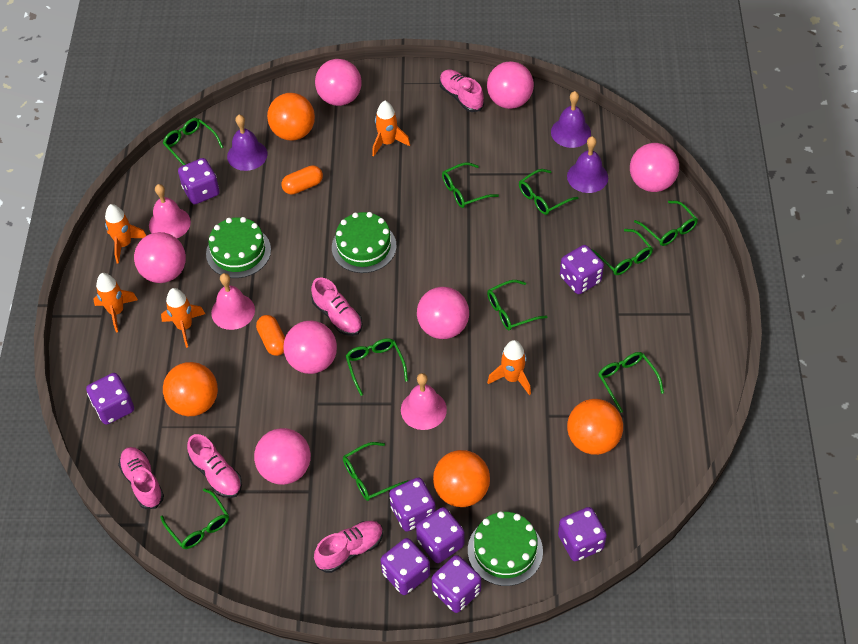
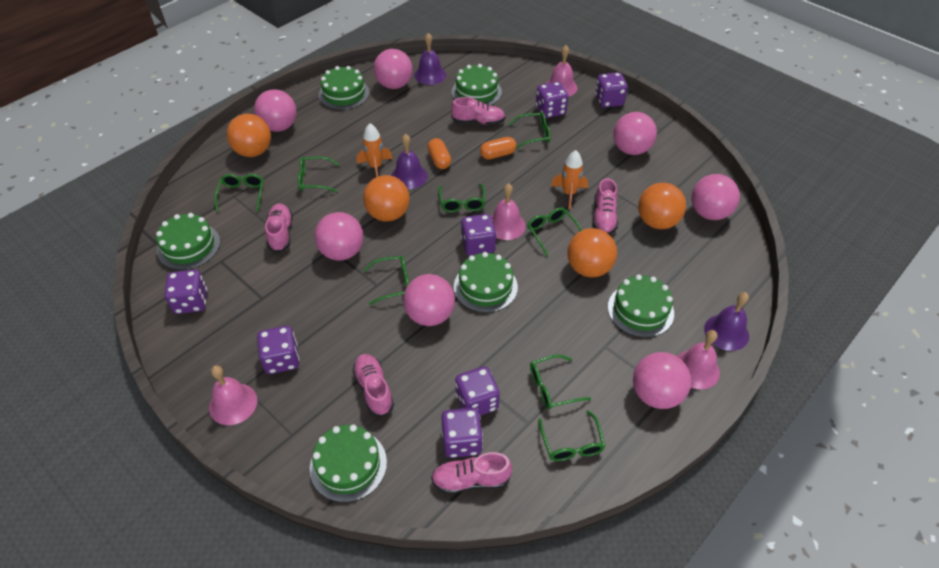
green cake: 3 -> 6
green glasses: 10 -> 8
orange rocket: 5 -> 2
pink bell: 3 -> 4
purple dice: 8 -> 7

